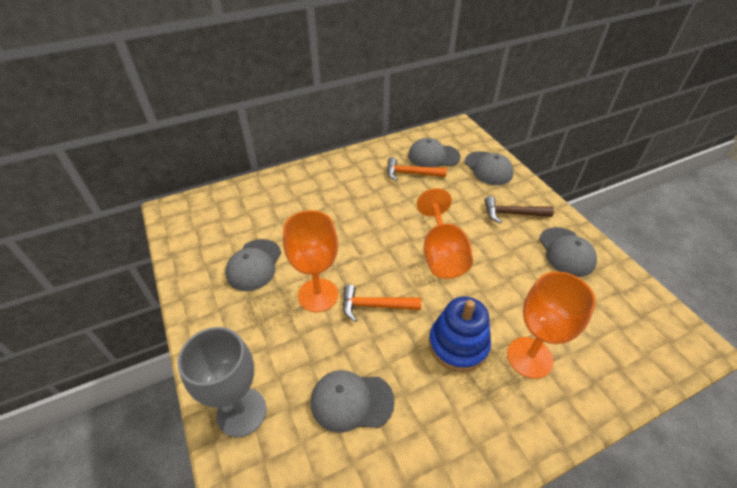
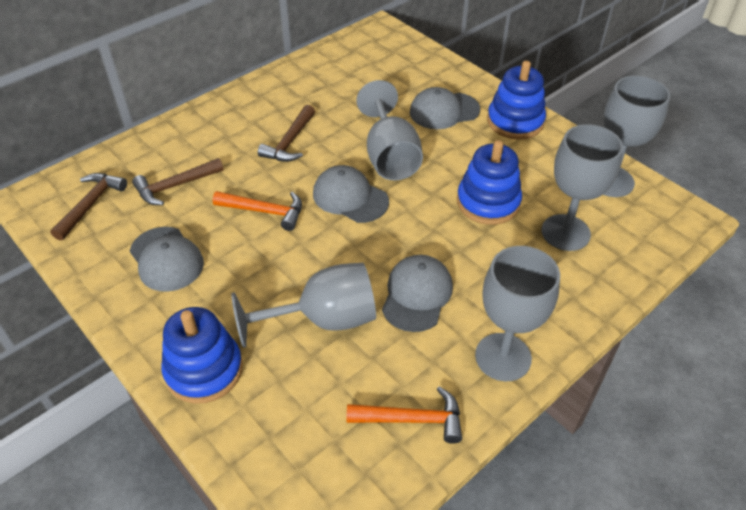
blue stacking toy: 1 -> 3
brown hammer: 1 -> 3
grey cap: 5 -> 4
grey goblet: 1 -> 5
orange goblet: 3 -> 0

